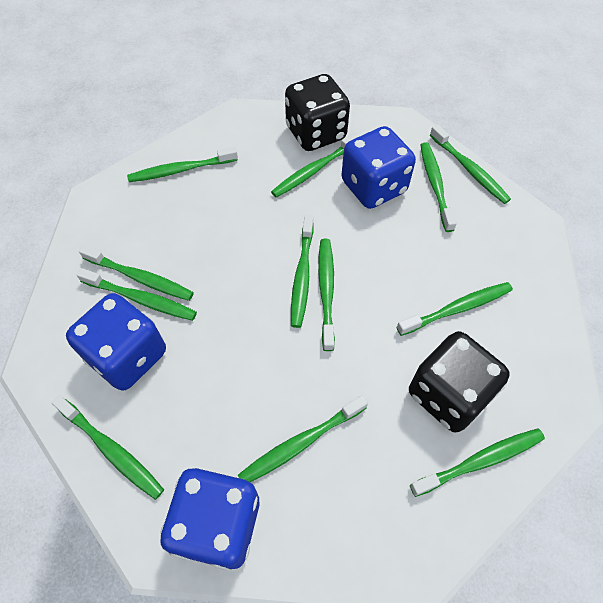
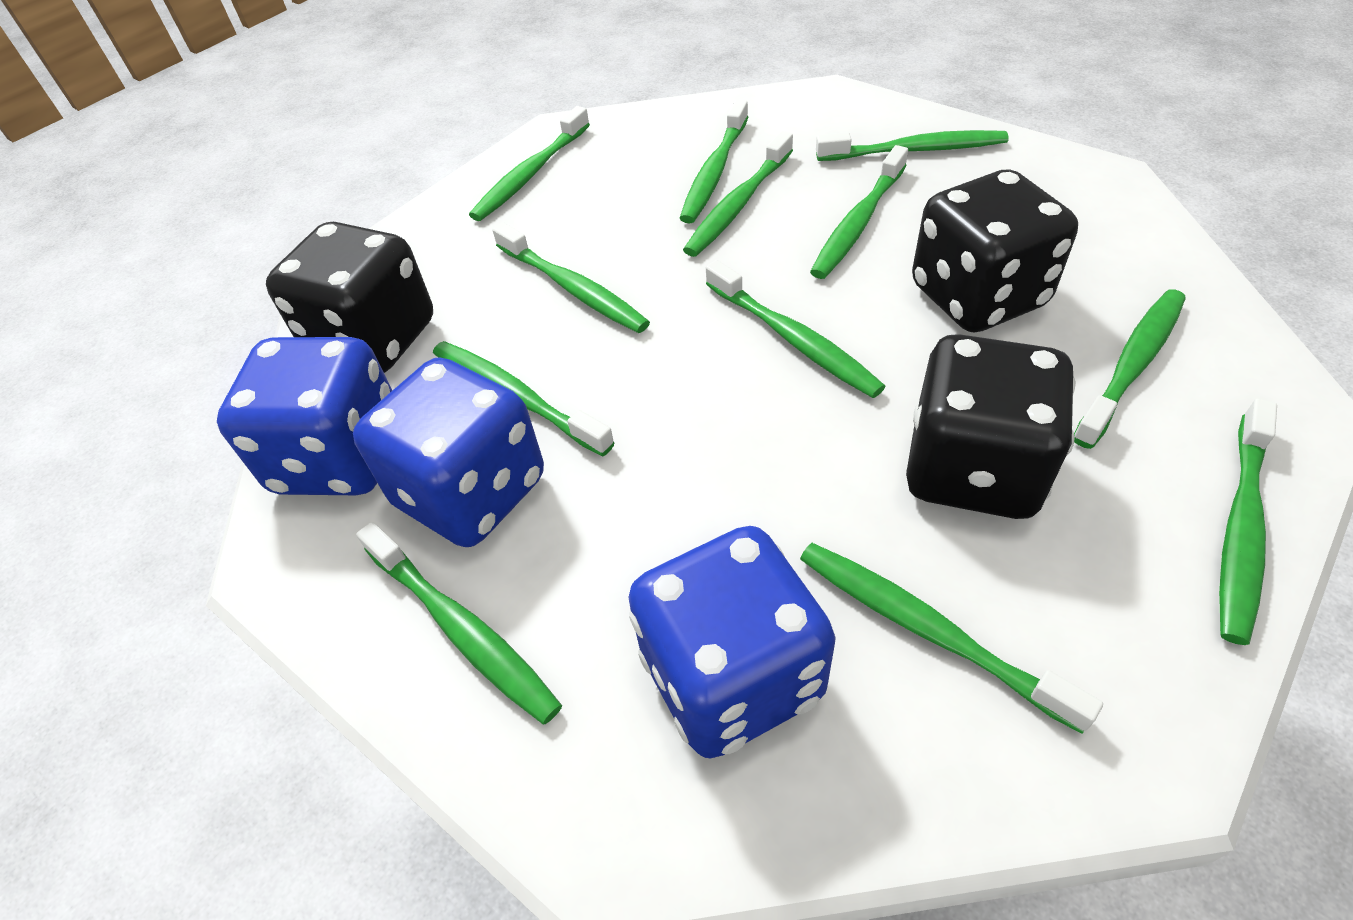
black dice: 2 -> 3

